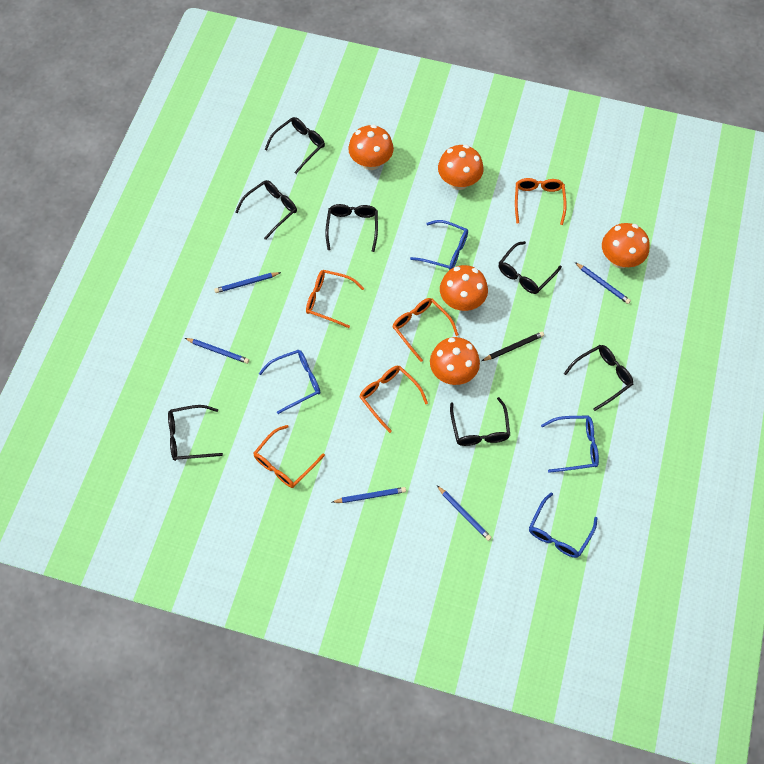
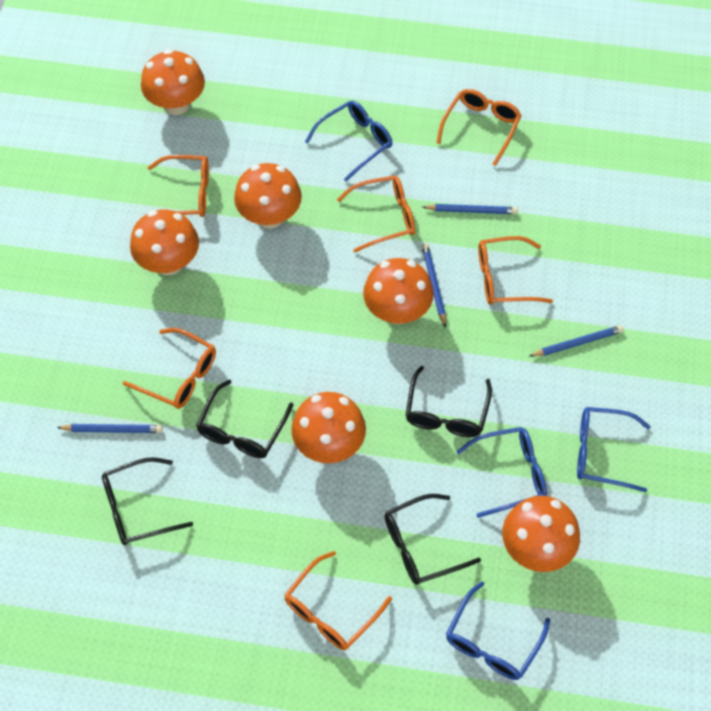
black glasses: 7 -> 4
black pencil: 1 -> 0
blue pencil: 5 -> 4
orange glasses: 5 -> 6
orange mushroom: 5 -> 6

